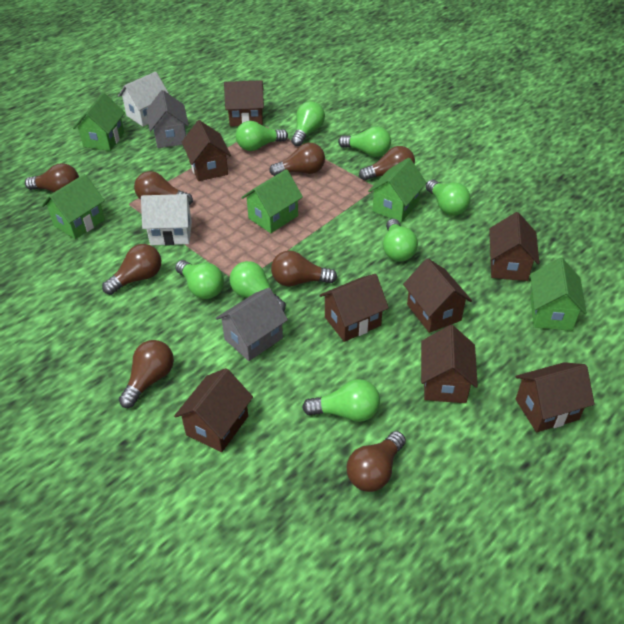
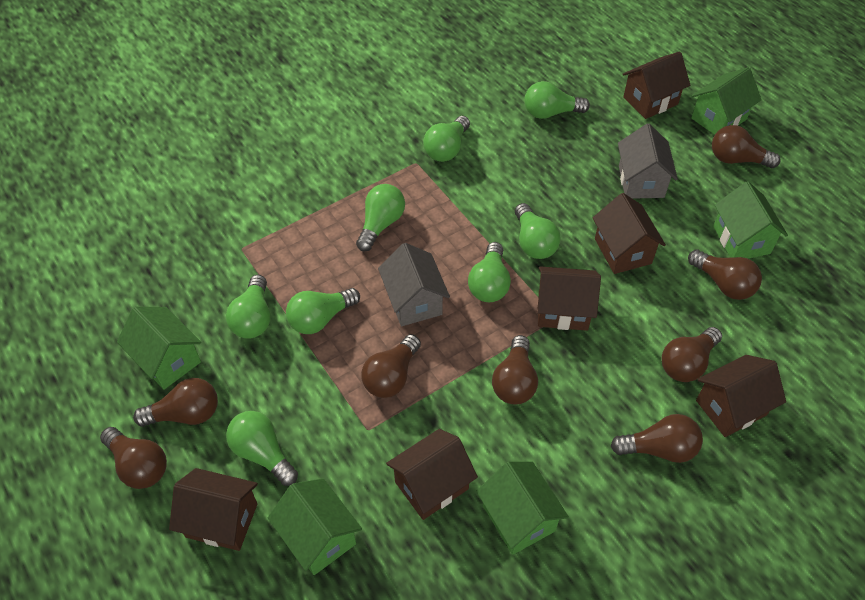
brown house: 8 -> 6
white house: 2 -> 0

